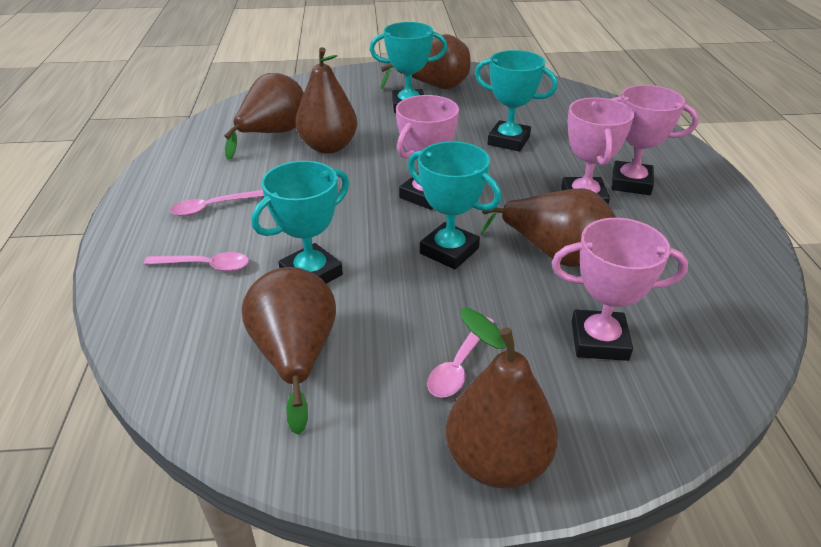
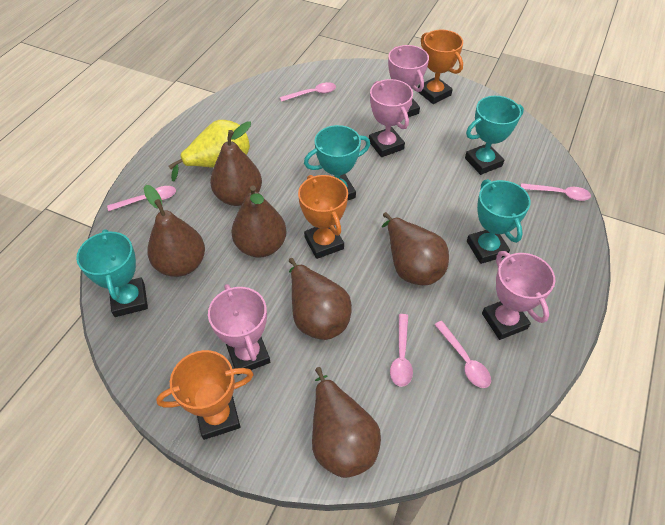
orange trophy: 0 -> 3
pink spoon: 3 -> 5
yellow pear: 0 -> 1

